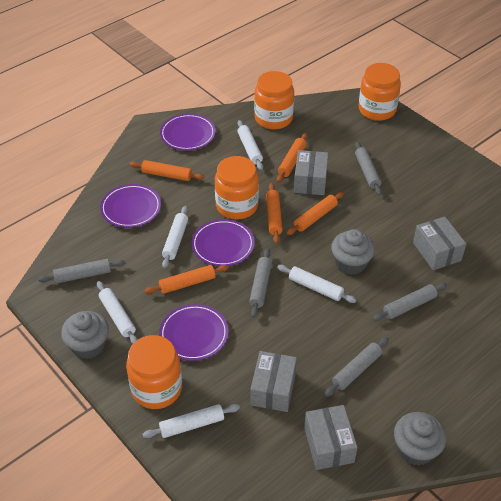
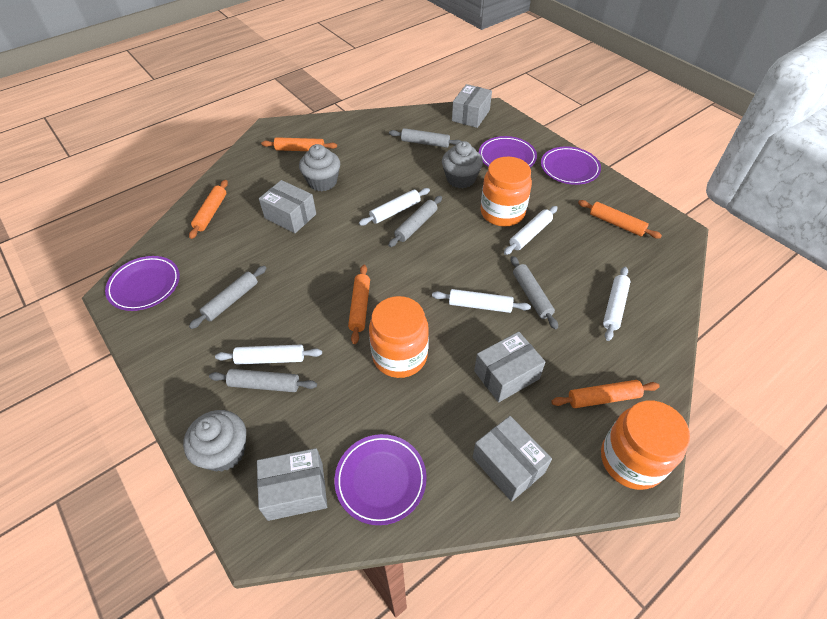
grey box: 4 -> 5
orange jar: 4 -> 3

